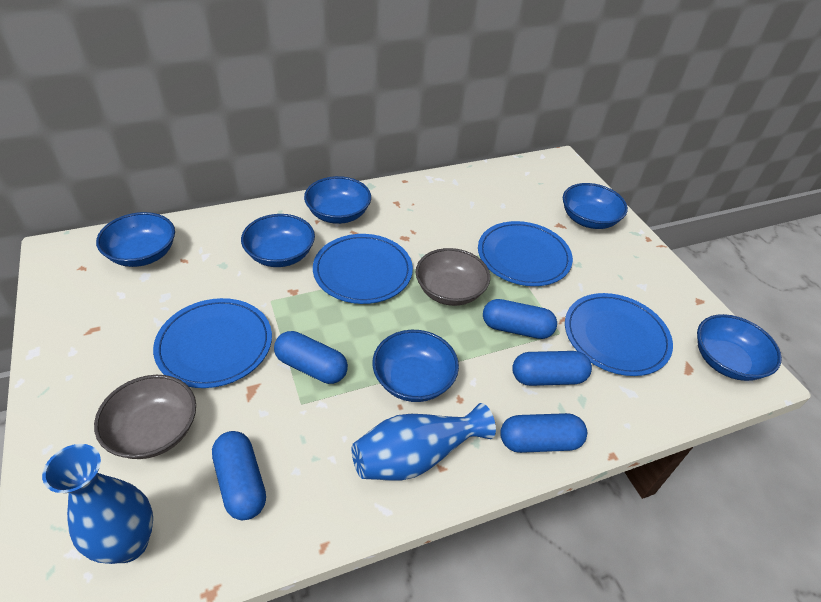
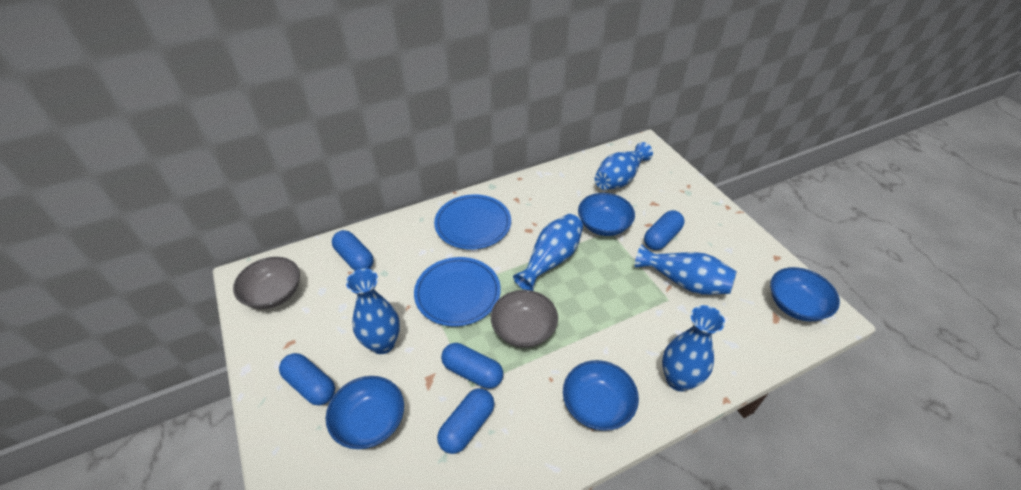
blue bowl: 6 -> 4
blue plate: 4 -> 2
blue vase: 2 -> 5

